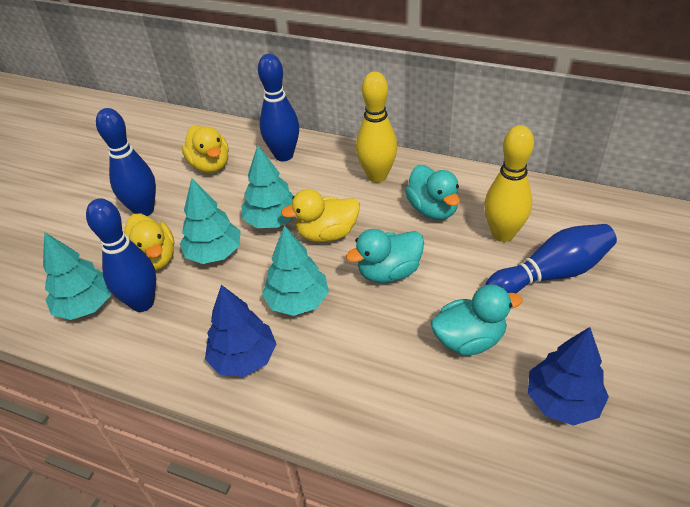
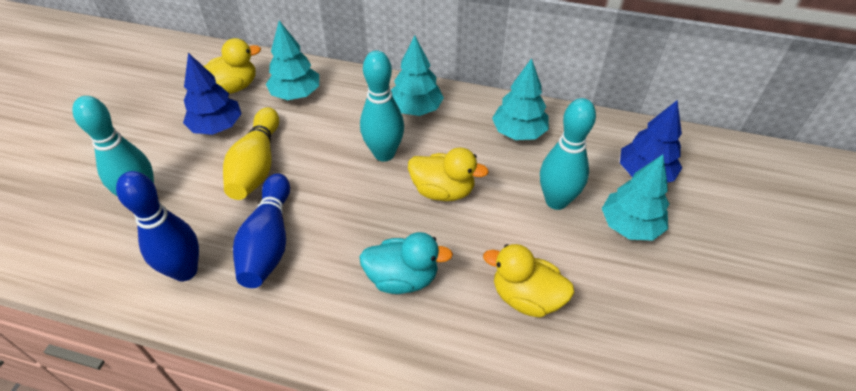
blue bowling pin: 4 -> 2
turquoise bowling pin: 0 -> 3
turquoise duck: 3 -> 1
yellow bowling pin: 2 -> 1

